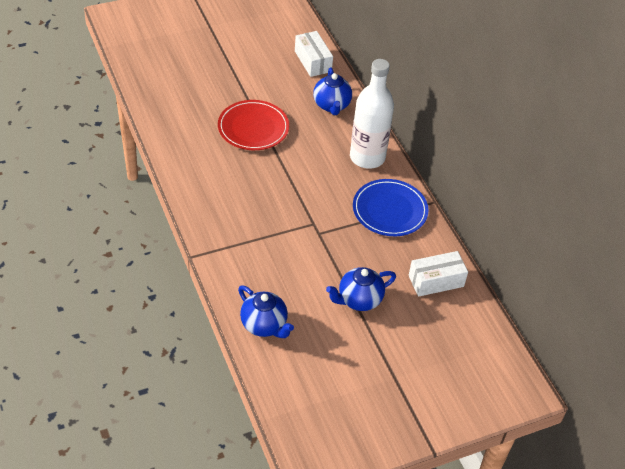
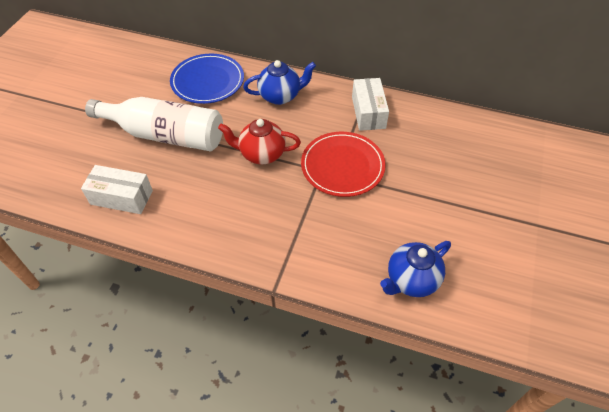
blue teapot: 3 -> 2
red teapot: 0 -> 1

